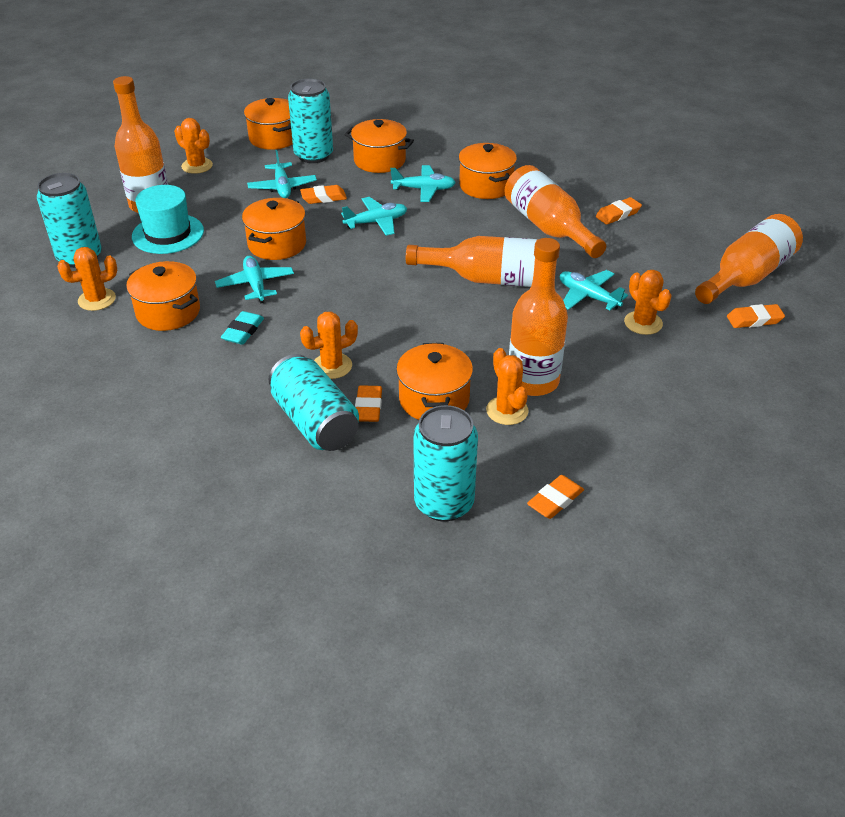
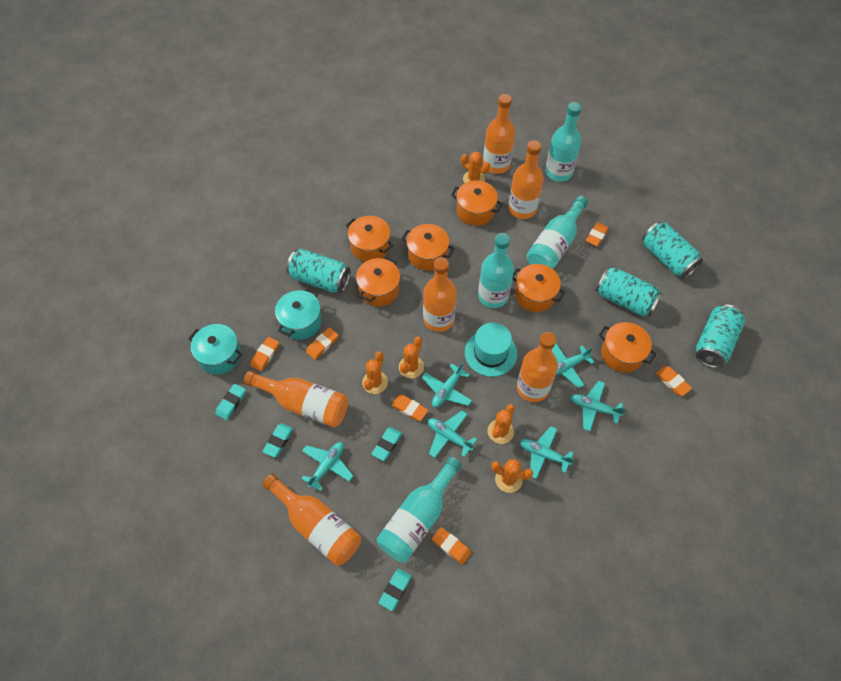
orange bottle: 5 -> 6
orange eraser: 5 -> 6
turquoise bottle: 0 -> 4
turquoise eraser: 1 -> 4
turquoise plane: 5 -> 6
turquoise pot: 0 -> 2

